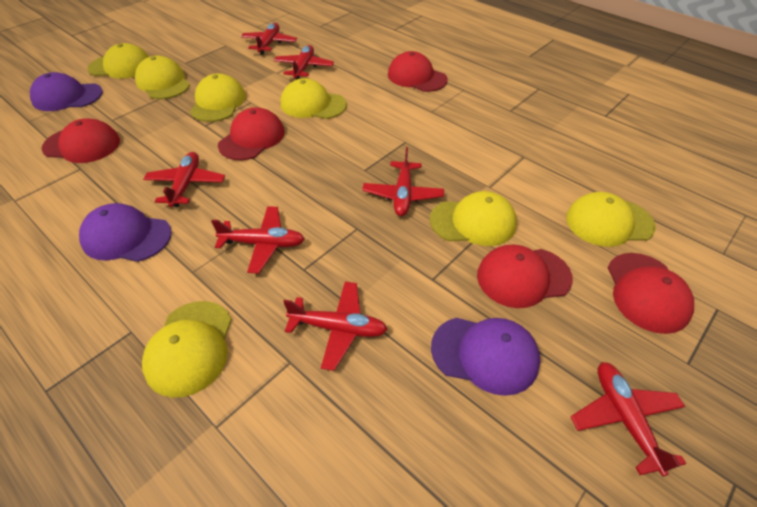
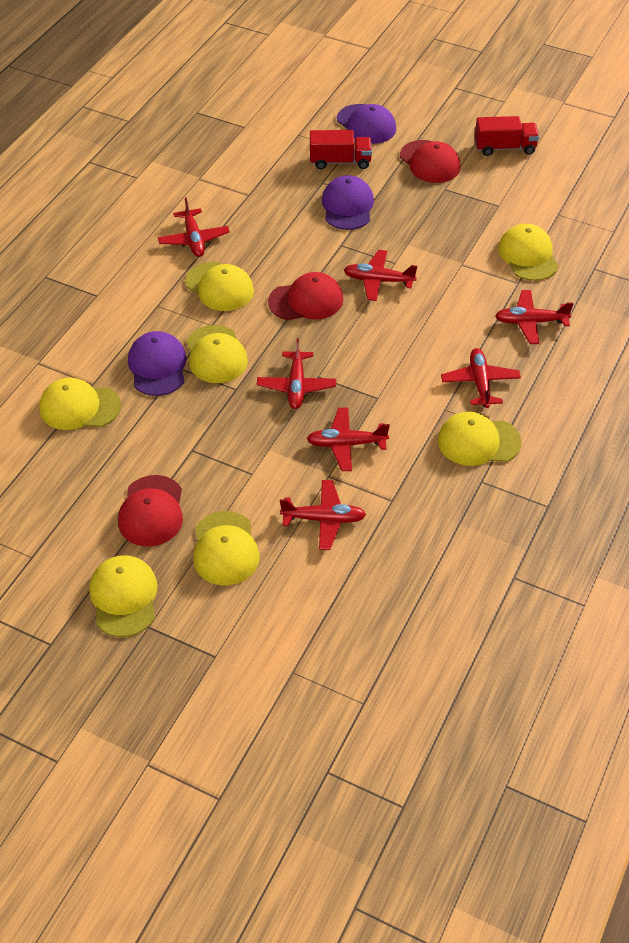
red cap: 5 -> 3
red truck: 0 -> 2

